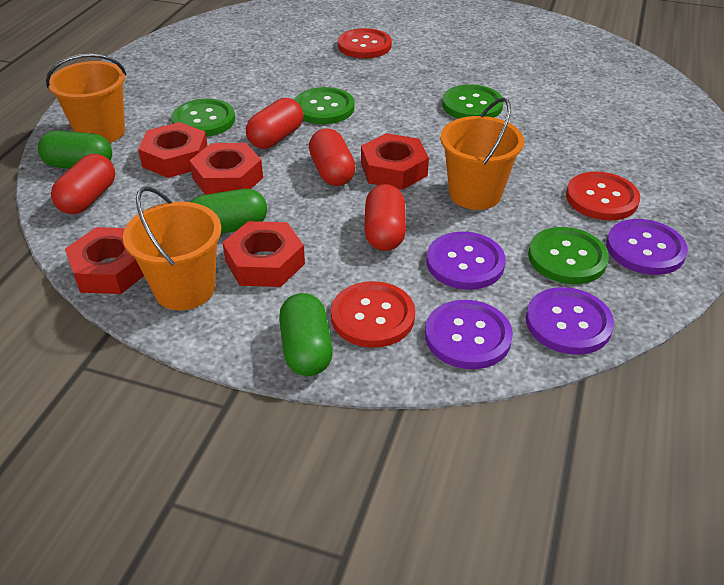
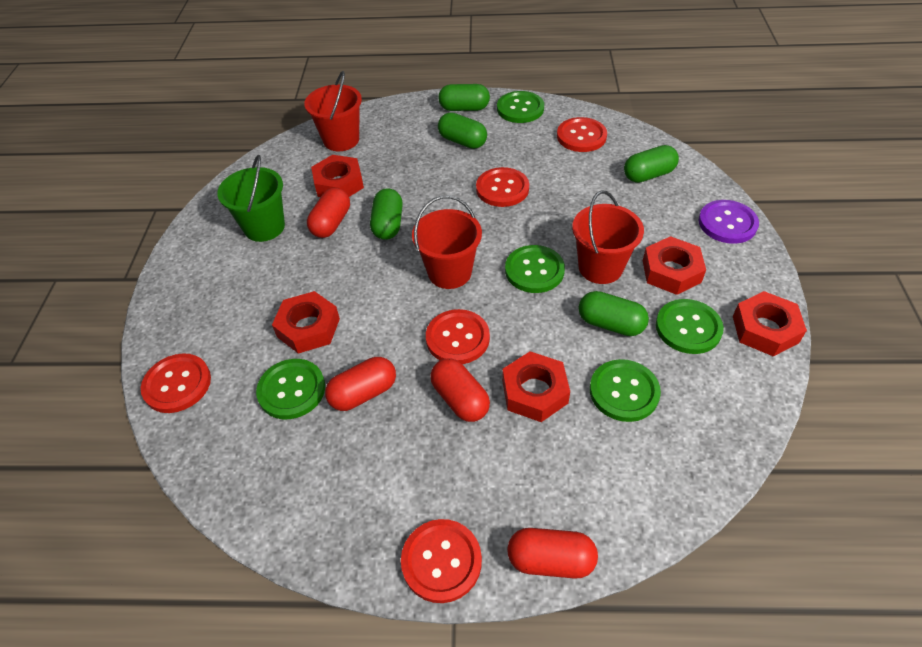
green bucket: 0 -> 1
green button: 4 -> 5
green capsule: 3 -> 5
orange bucket: 3 -> 0
purple button: 4 -> 1
red bucket: 0 -> 3
red button: 3 -> 5

